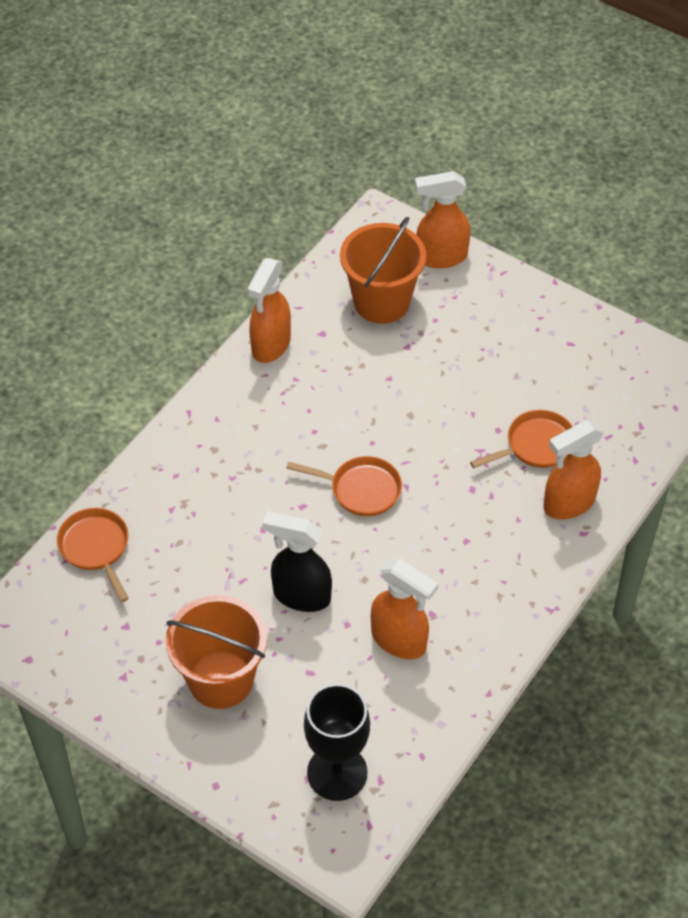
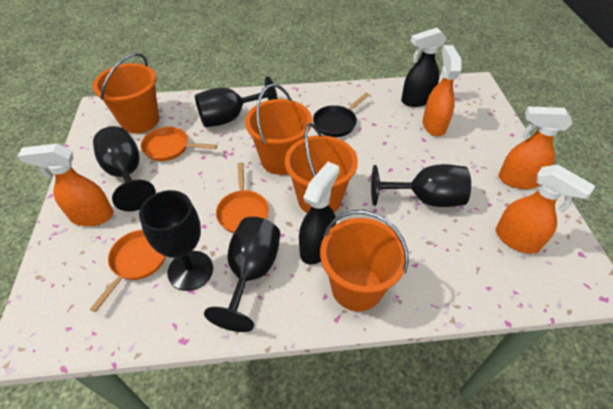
black goblet: 1 -> 5
black pan: 0 -> 1
black spray bottle: 1 -> 2
orange bucket: 2 -> 4

